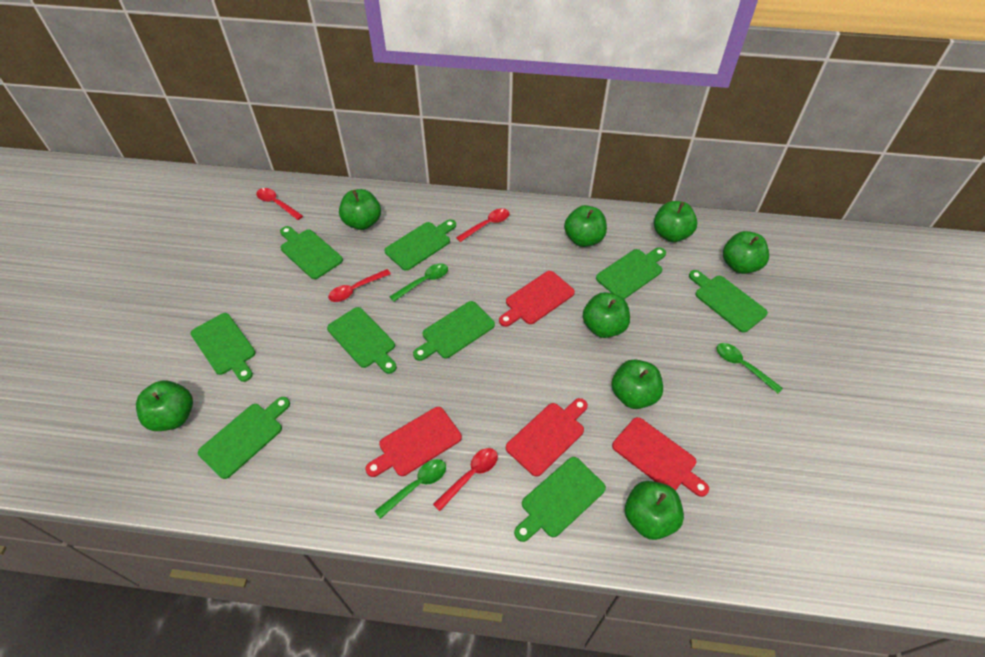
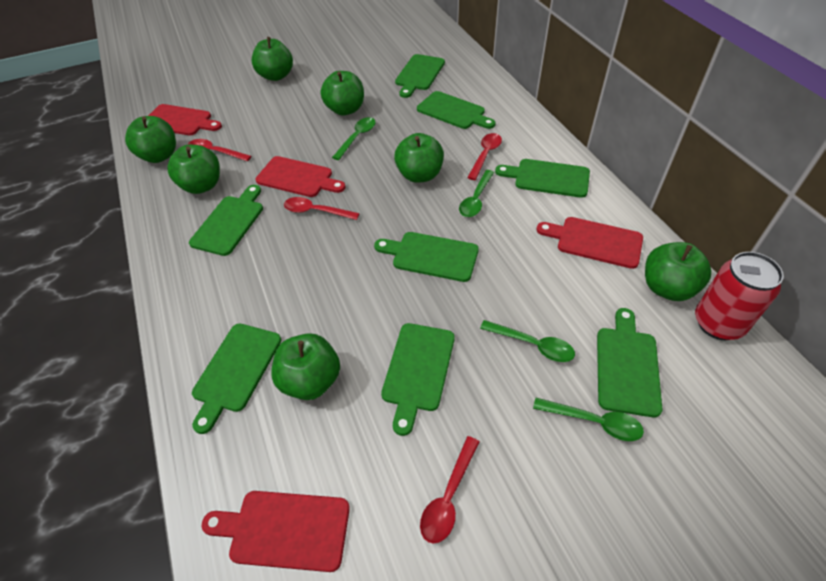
green apple: 8 -> 7
green cutting board: 9 -> 8
green spoon: 3 -> 4
red can: 0 -> 1

